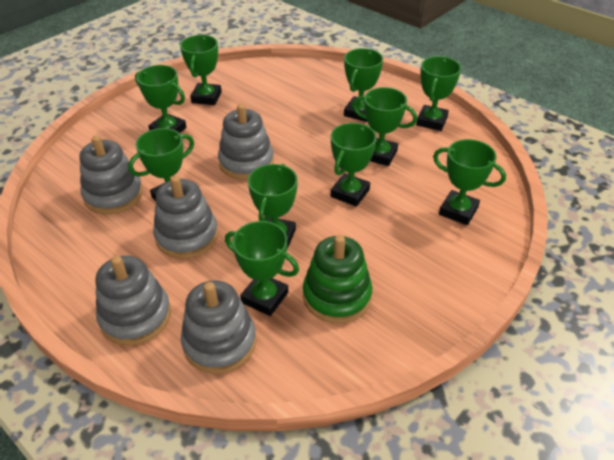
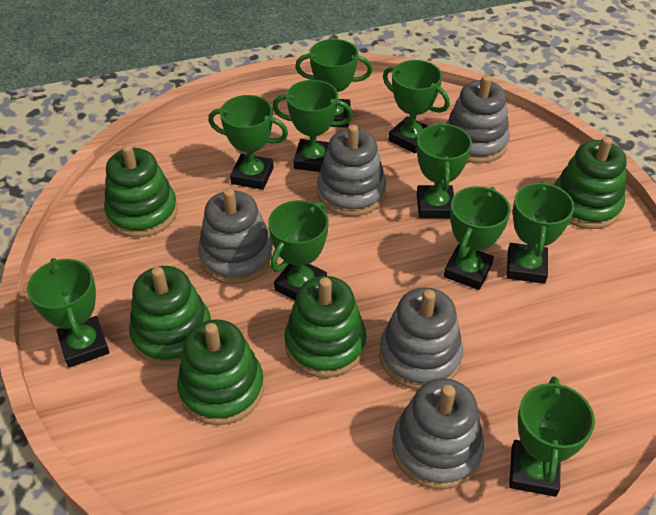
green stacking toy: 1 -> 5

